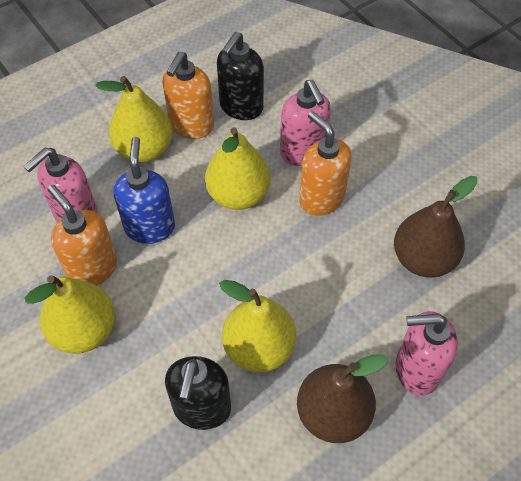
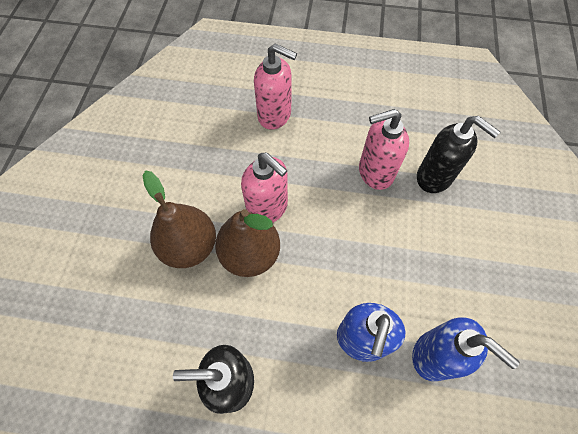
blue soap dispenser: 1 -> 2
orange soap dispenser: 3 -> 0
yellow pear: 4 -> 0

